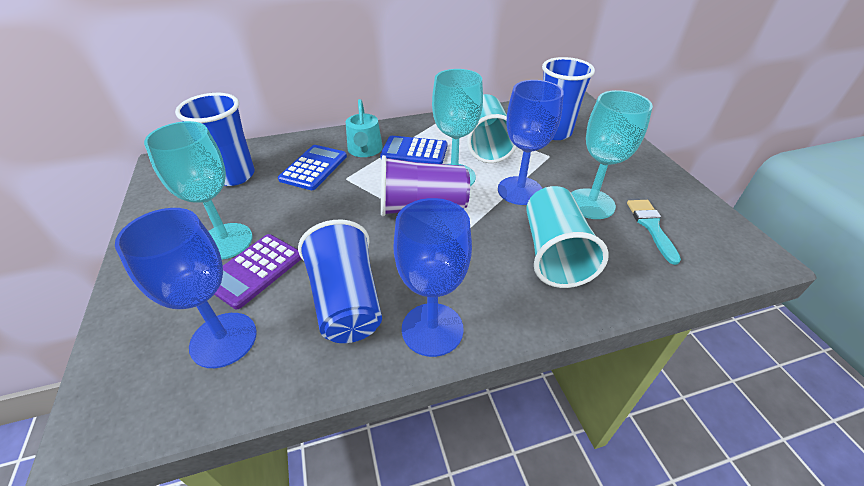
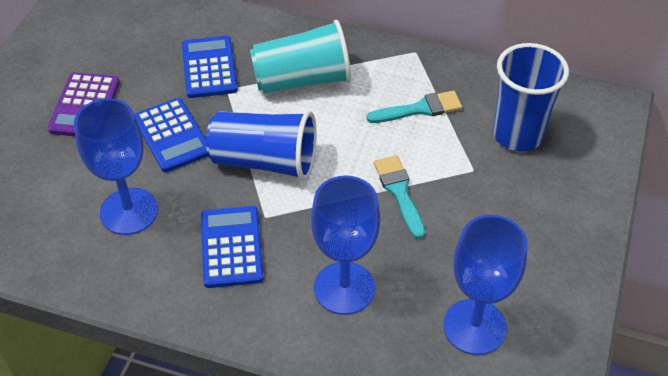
blue calculator: 2 -> 3
blue cup: 3 -> 2
purple cup: 1 -> 0
turquoise brush: 1 -> 2
turquoise cup: 2 -> 1
turquoise goblet: 3 -> 0
turquoise watering can: 1 -> 0

